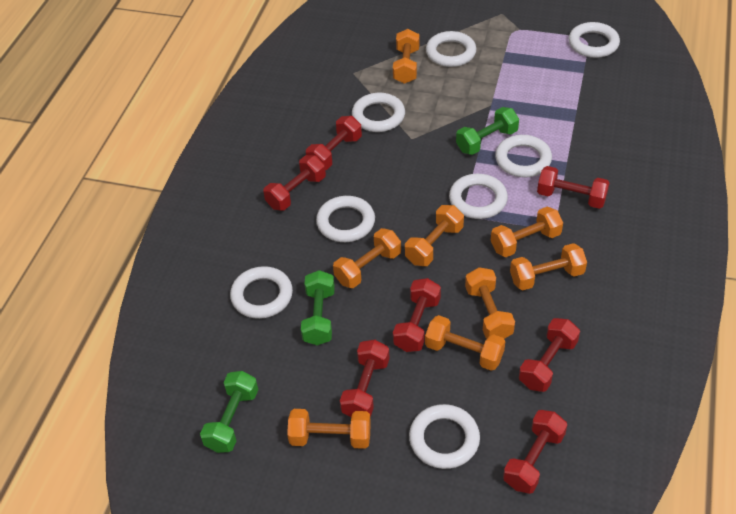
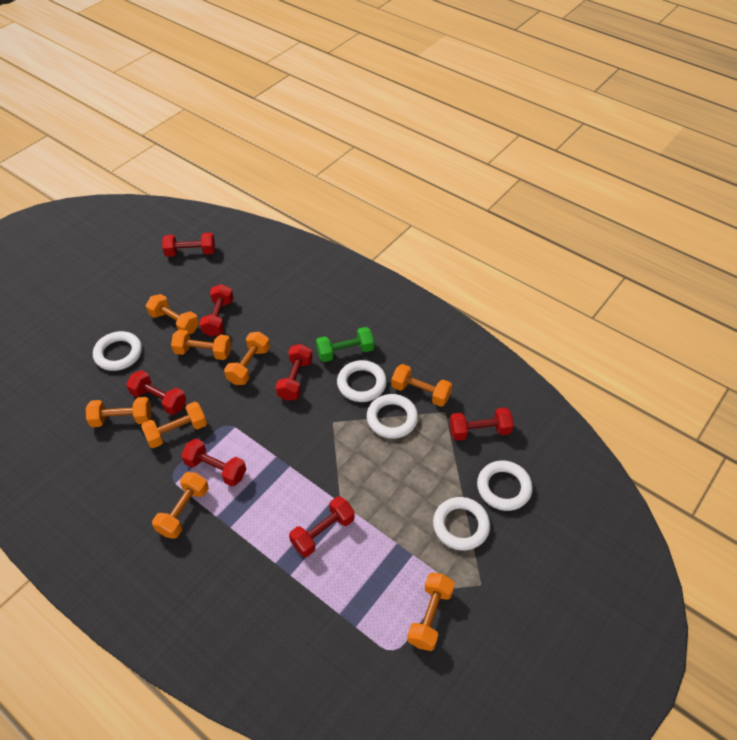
green dumbbell: 3 -> 1
white ring: 8 -> 5

